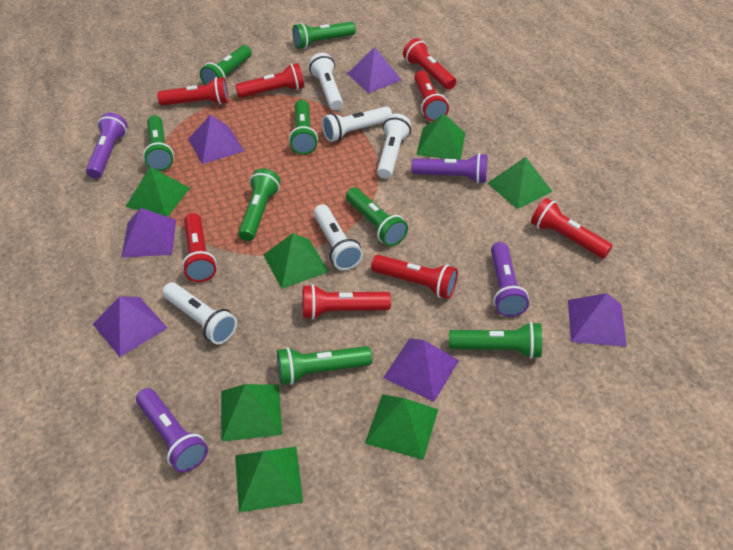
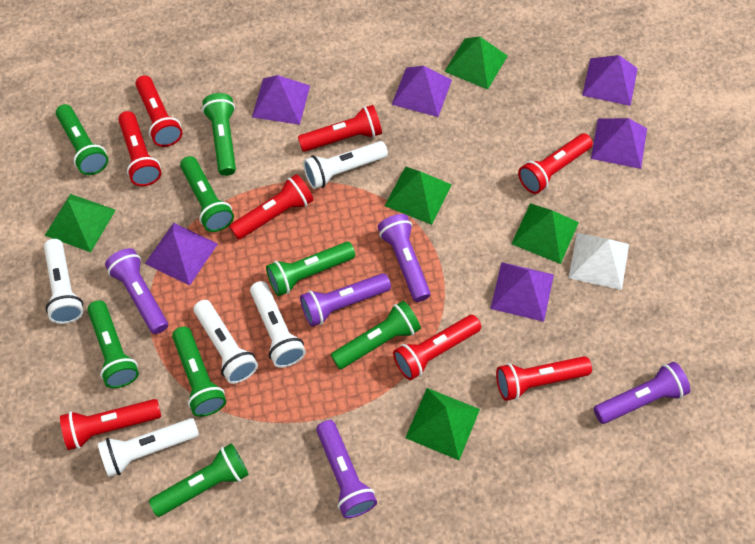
green pyramid: 7 -> 5
purple flashlight: 4 -> 5
white pyramid: 0 -> 1

